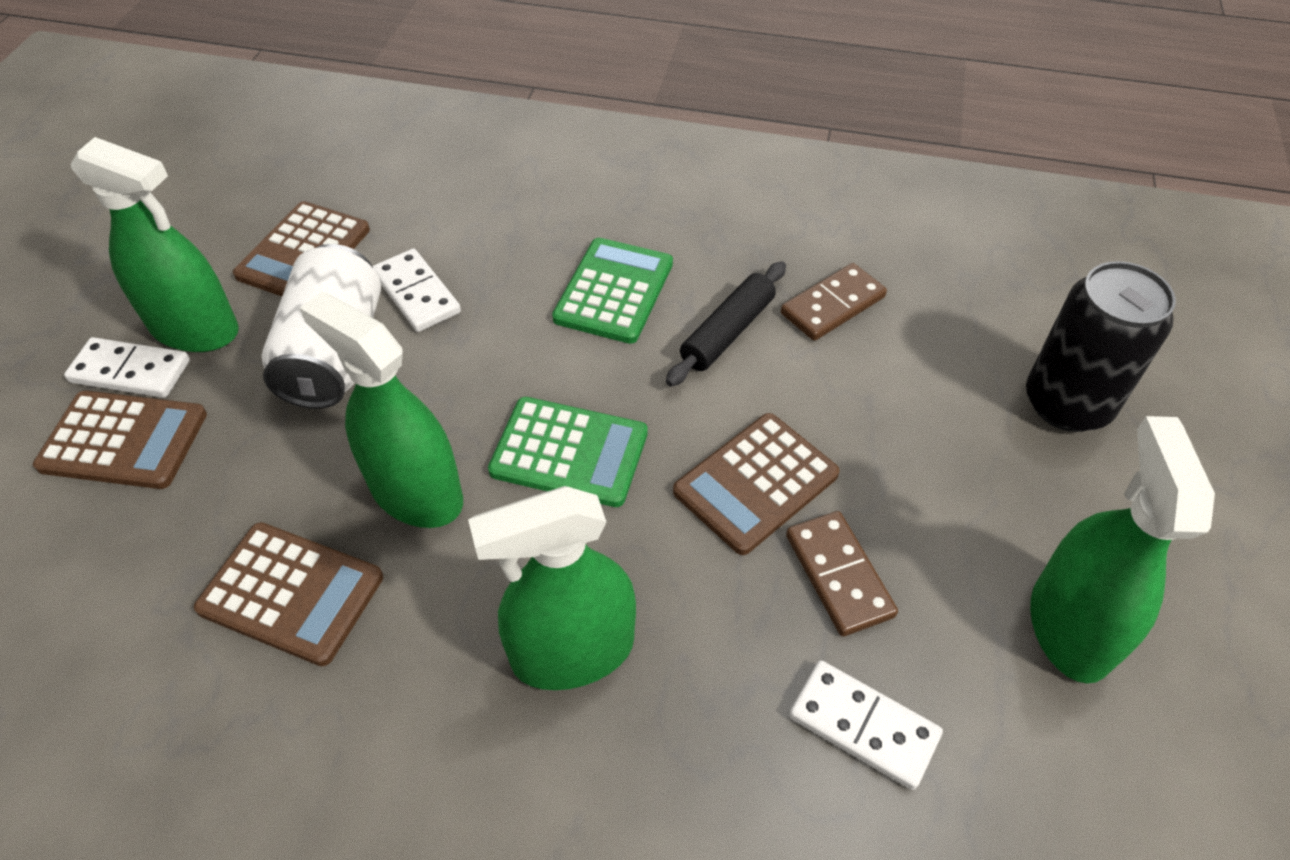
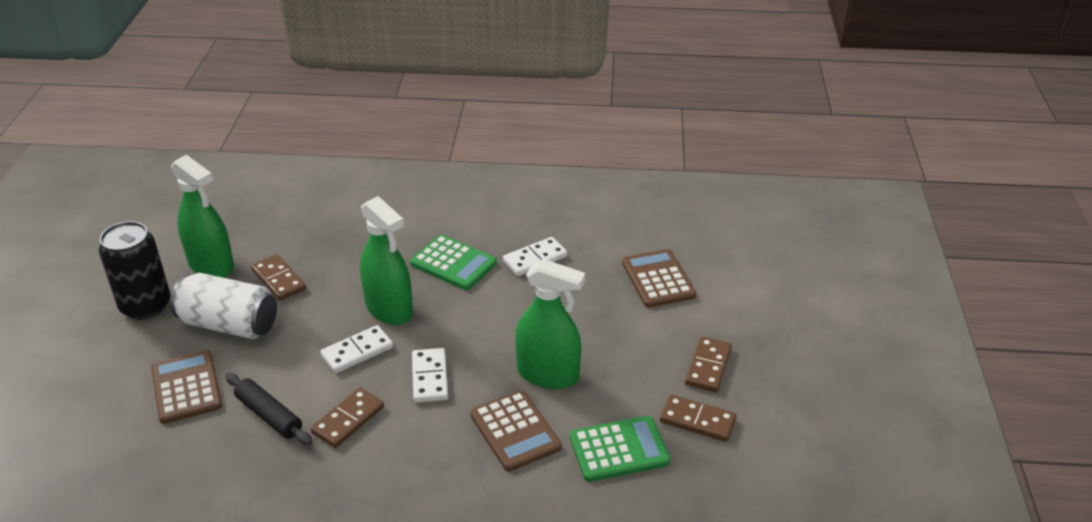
brown calculator: 4 -> 3
brown domino: 2 -> 4
green spray bottle: 4 -> 3

